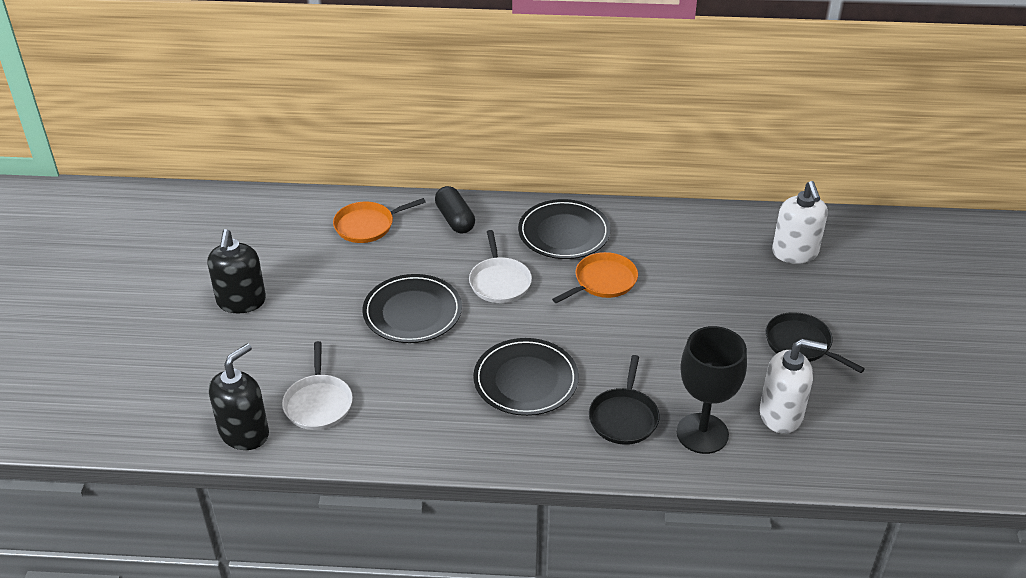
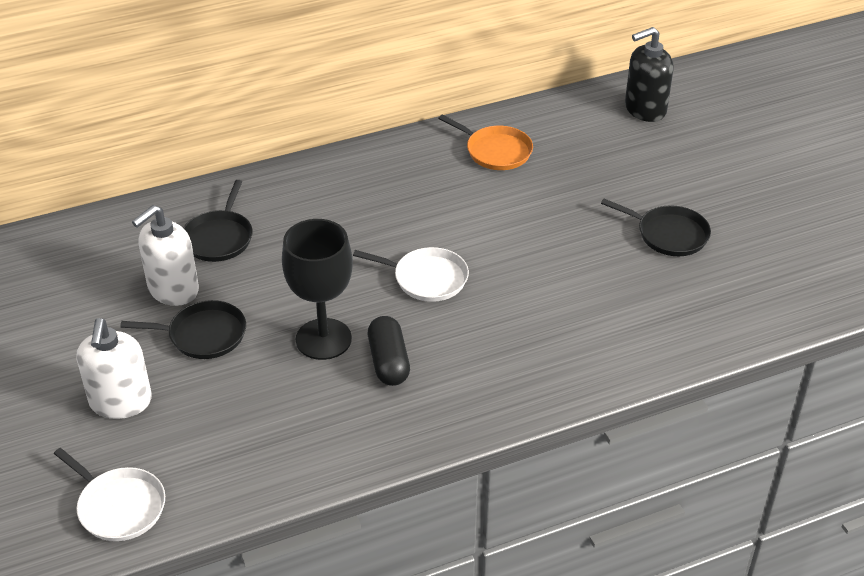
black pan: 2 -> 3
black plate: 3 -> 0
black soap dispenser: 2 -> 1
orange pan: 2 -> 1

